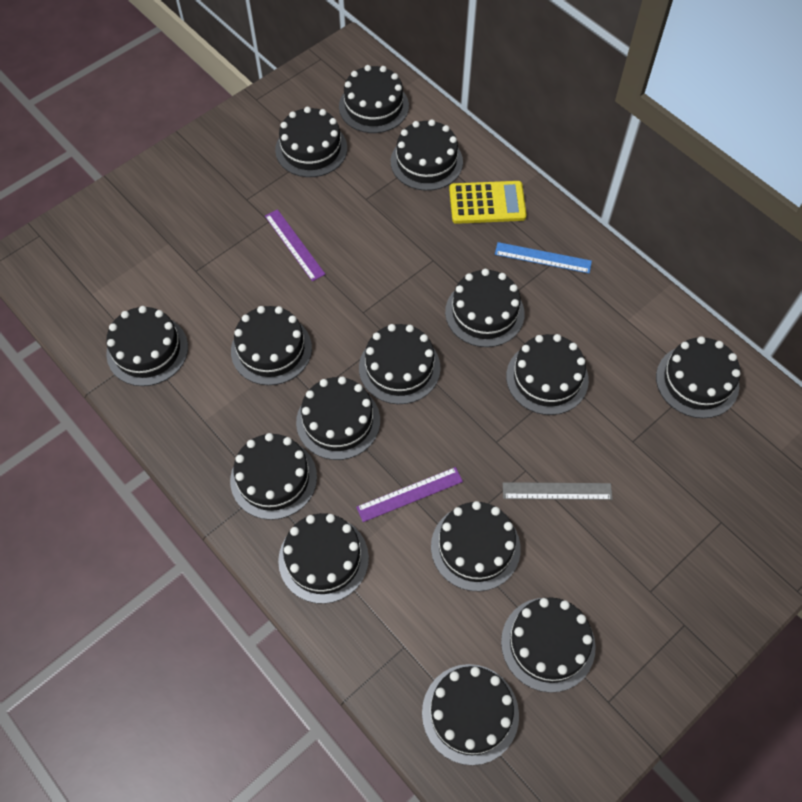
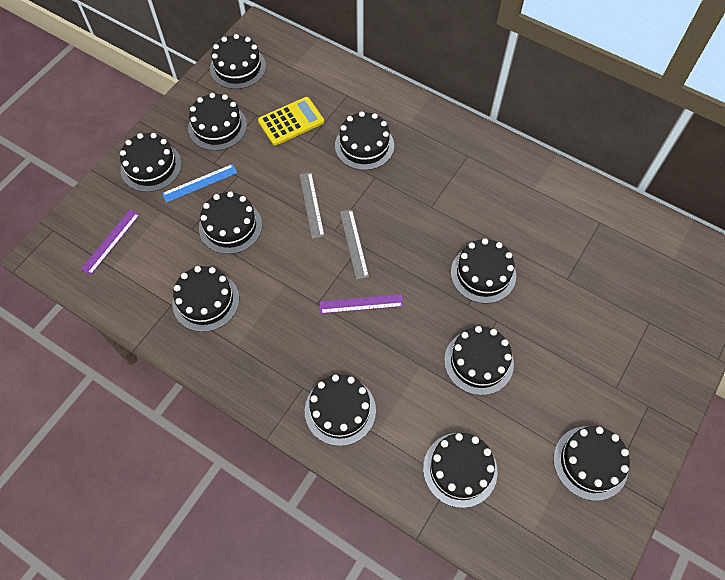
black cake: 15 -> 11
grey ruler: 1 -> 2

